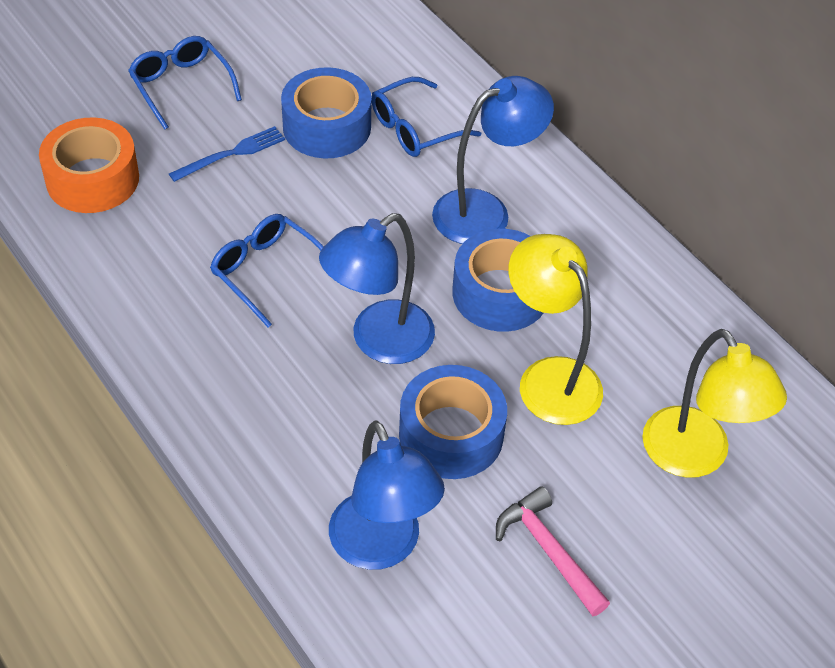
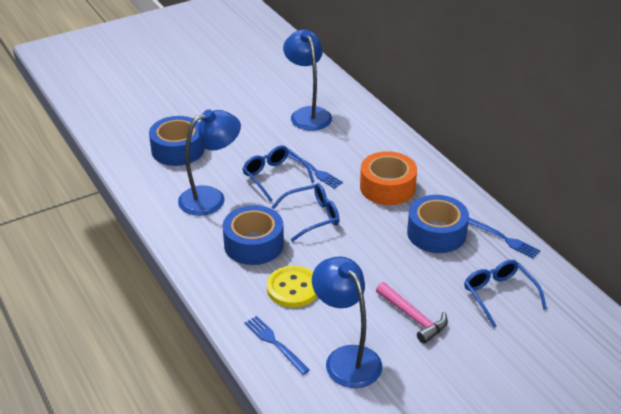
blue fork: 1 -> 3
yellow button: 0 -> 1
yellow lamp: 2 -> 0

